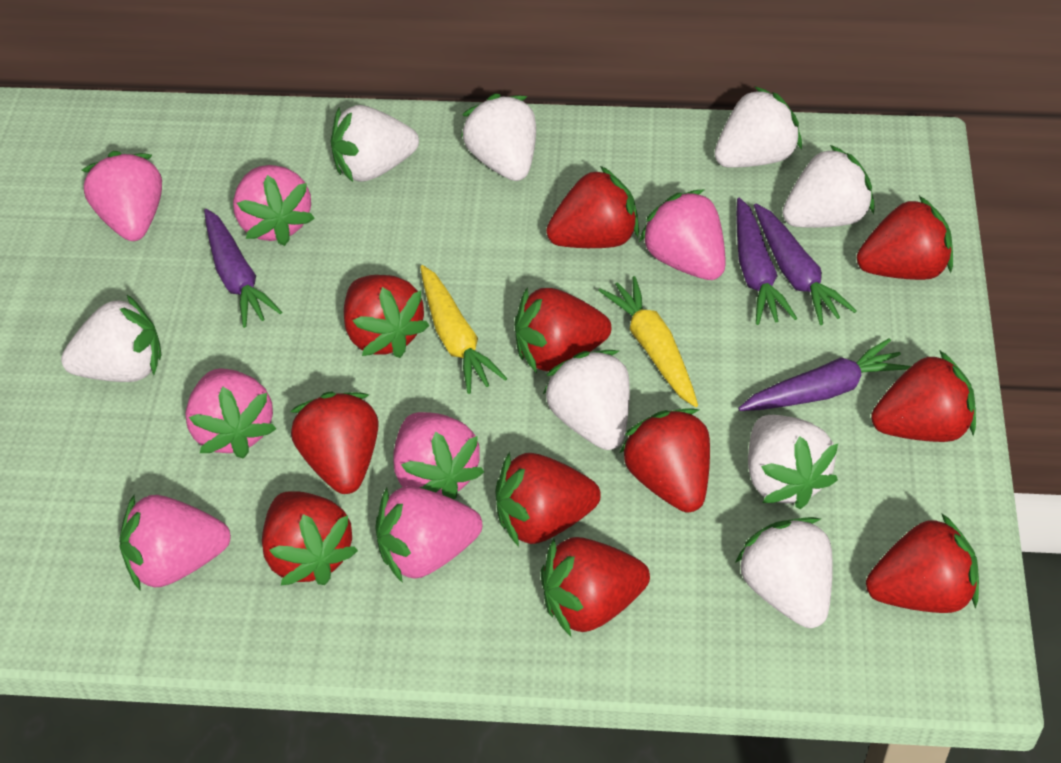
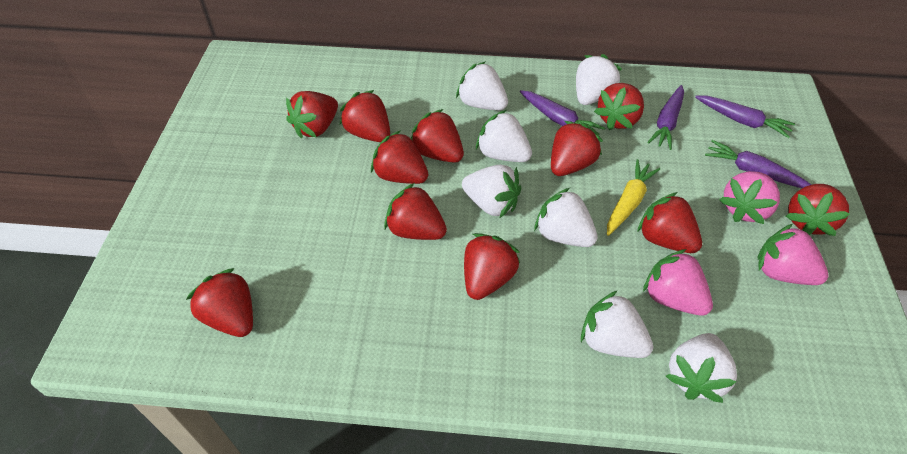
pink strawberry: 7 -> 3
white strawberry: 8 -> 7
yellow carrot: 2 -> 1

